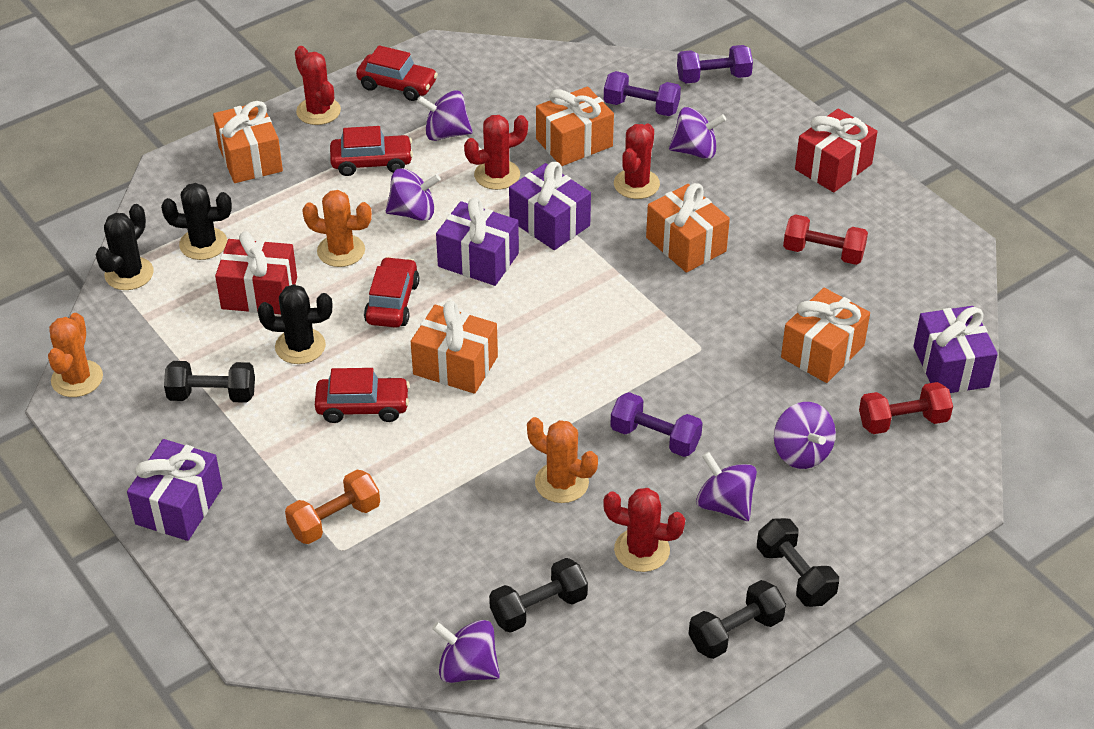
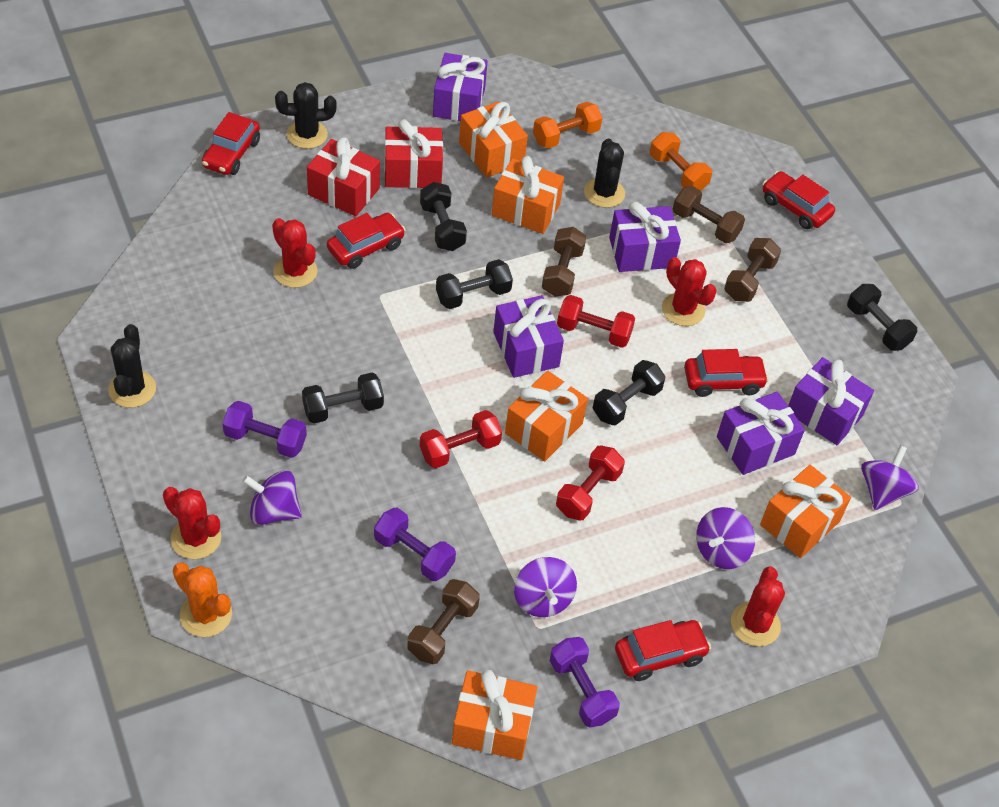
black dumbbell: 4 -> 5
brown dumbbell: 0 -> 4
orange cactus: 3 -> 1
orange dumbbell: 1 -> 2
purple gift: 4 -> 5
purple spinning top: 6 -> 4
red car: 4 -> 5
red dumbbell: 2 -> 3

